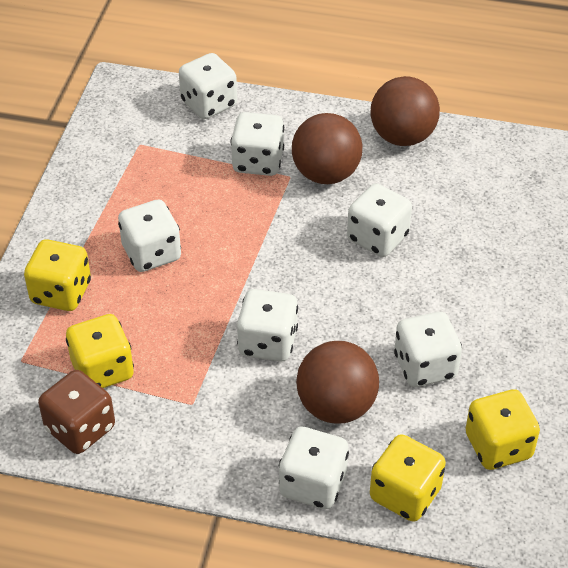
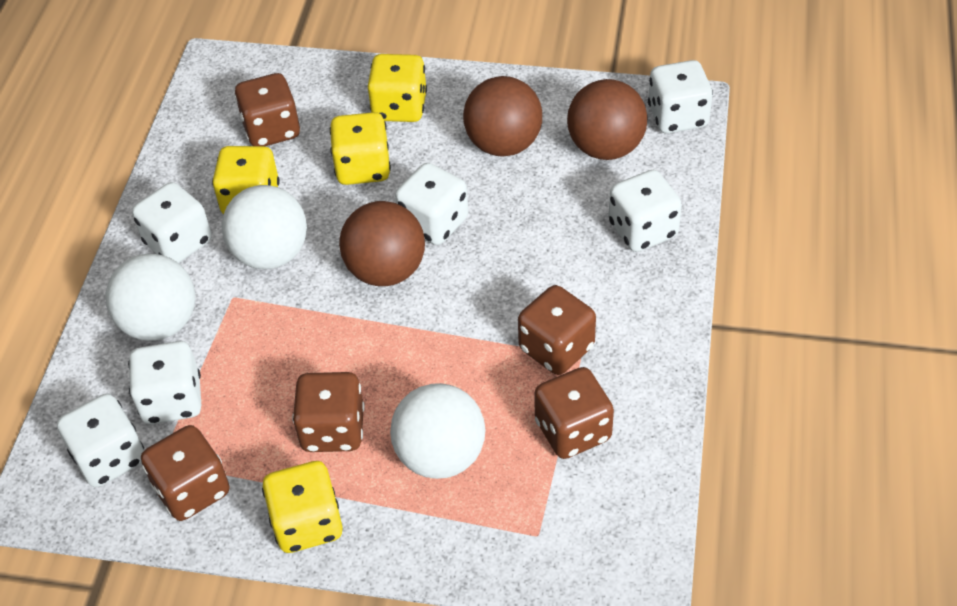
brown dice: 1 -> 5
white ball: 0 -> 3
white dice: 7 -> 6

